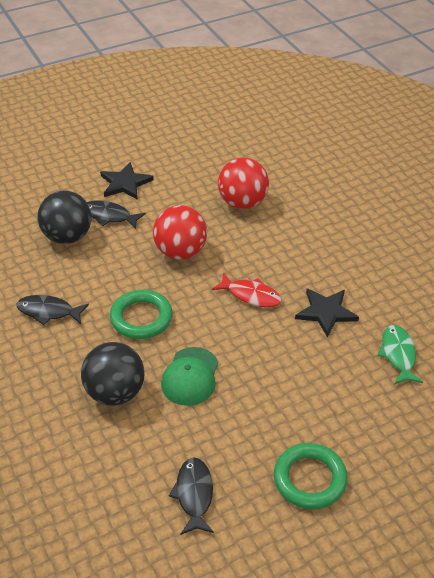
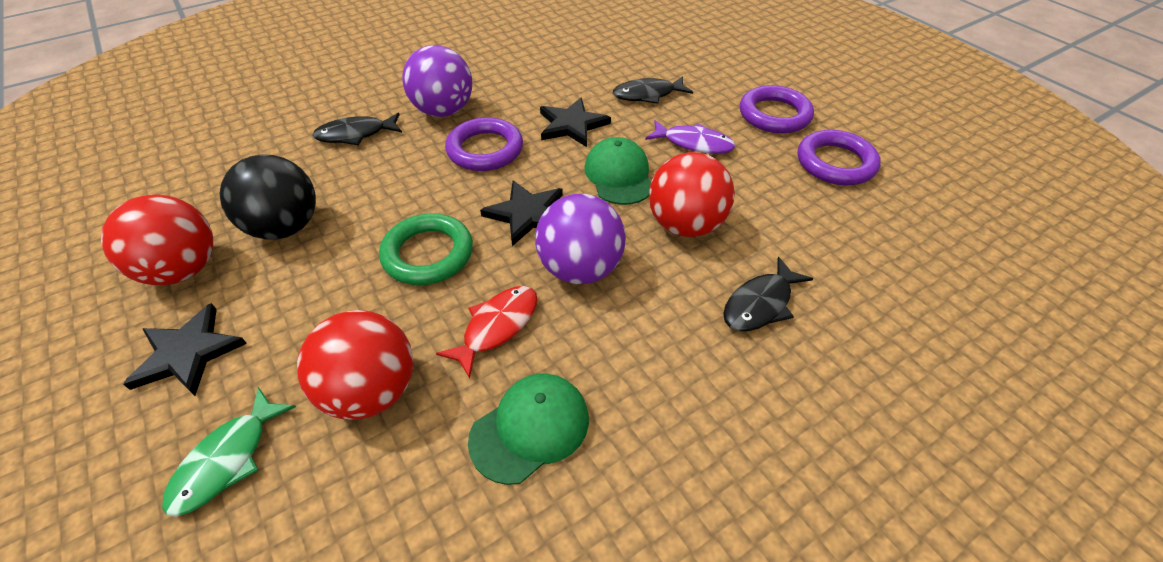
black ball: 2 -> 1
black star: 2 -> 3
green cap: 1 -> 2
green ring: 2 -> 1
purple ball: 0 -> 2
purple fish: 0 -> 1
purple ring: 0 -> 3
red ball: 2 -> 3

